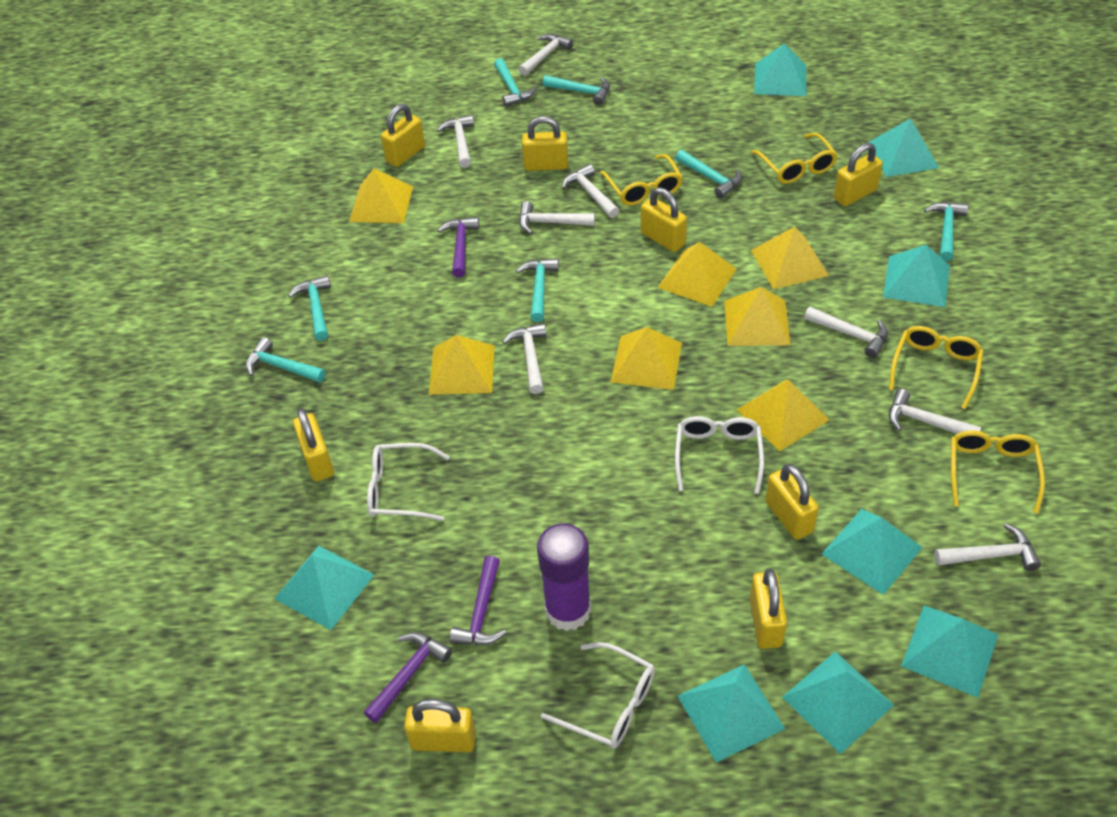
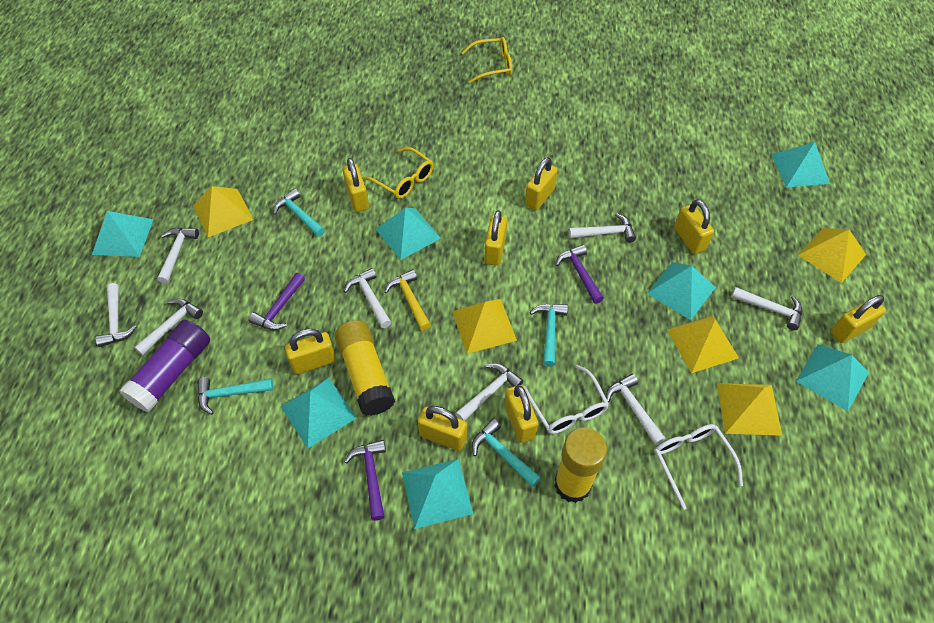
turquoise hammer: 7 -> 4
turquoise pyramid: 8 -> 7
white glasses: 3 -> 2
yellow glasses: 4 -> 2
yellow glue stick: 0 -> 2
yellow hammer: 0 -> 1
yellow pyramid: 7 -> 5

